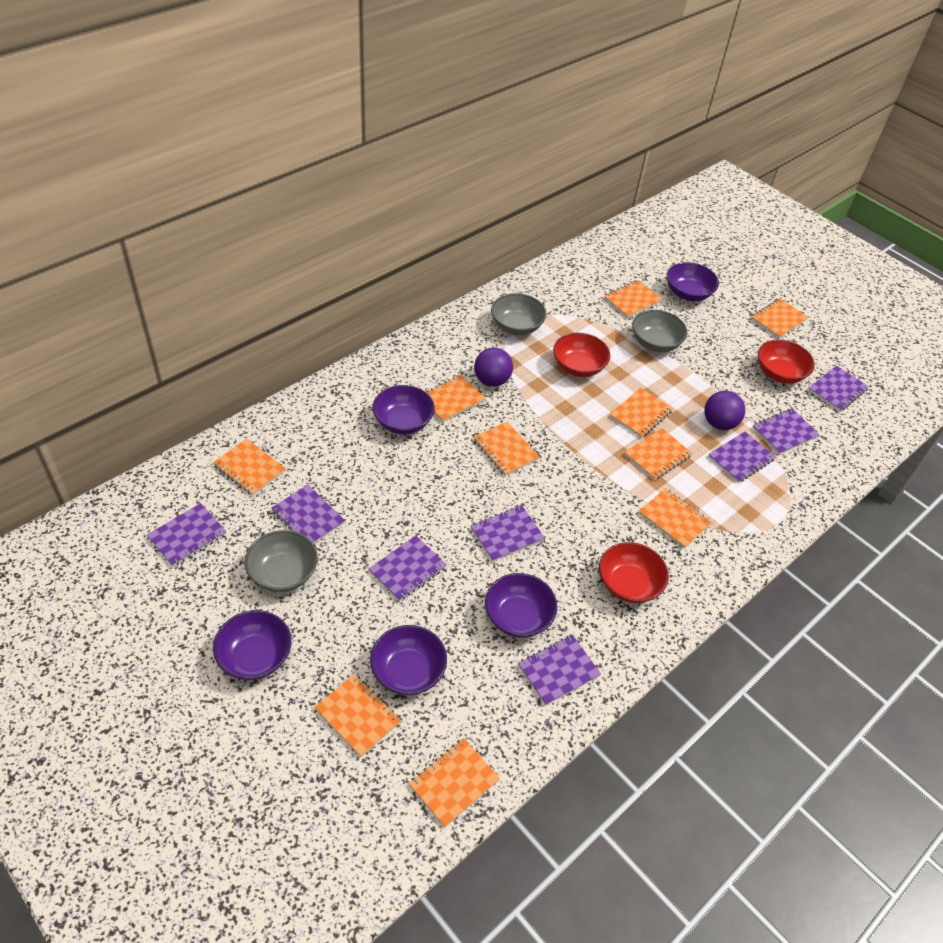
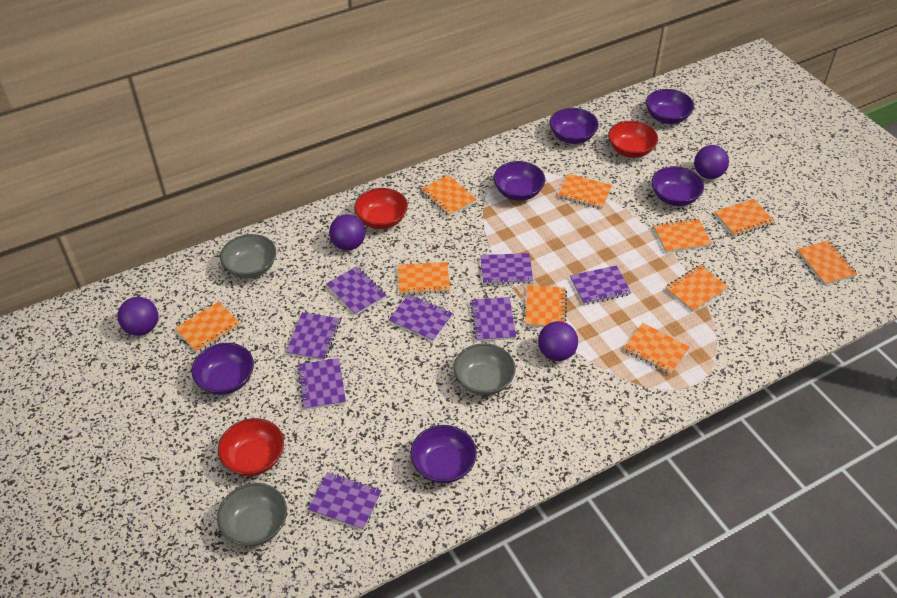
purple ball: 2 -> 4
purple bowl: 5 -> 6

